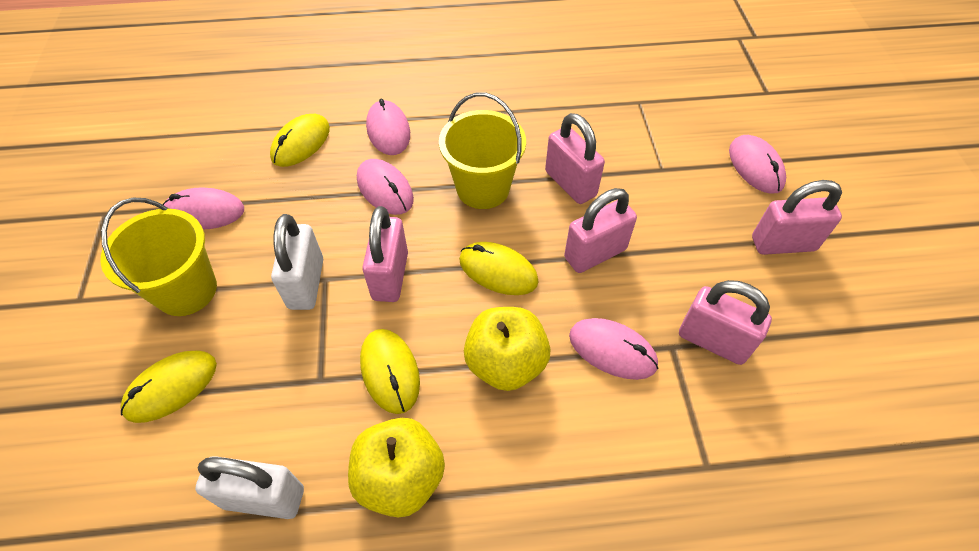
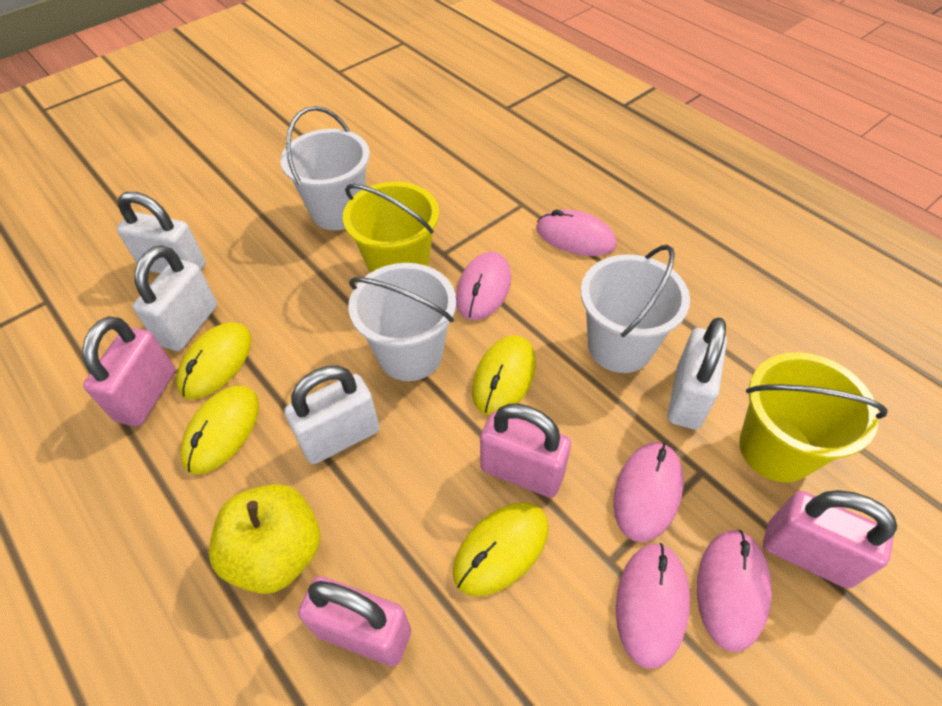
pink padlock: 5 -> 4
white bucket: 0 -> 3
white padlock: 2 -> 4
yellow apple: 2 -> 1

